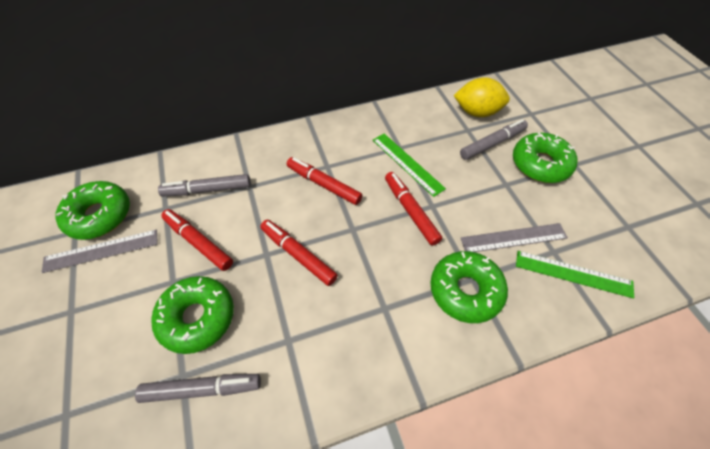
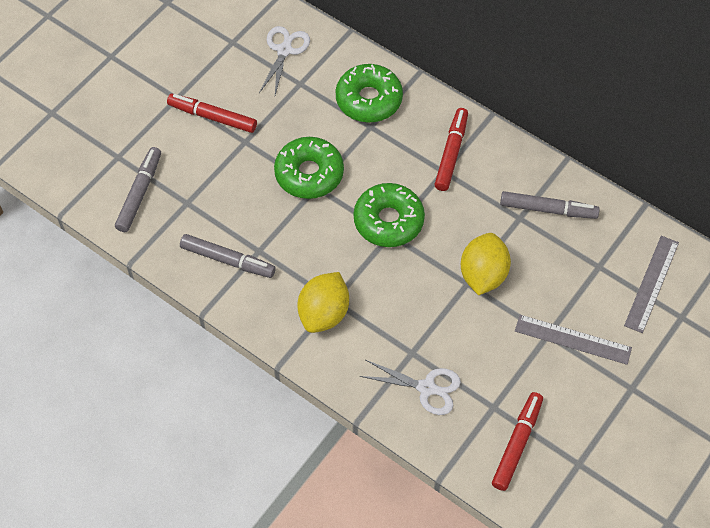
green donut: 4 -> 3
green ruler: 2 -> 0
red marker: 4 -> 3
white scissors: 0 -> 2
yellow lemon: 1 -> 2

